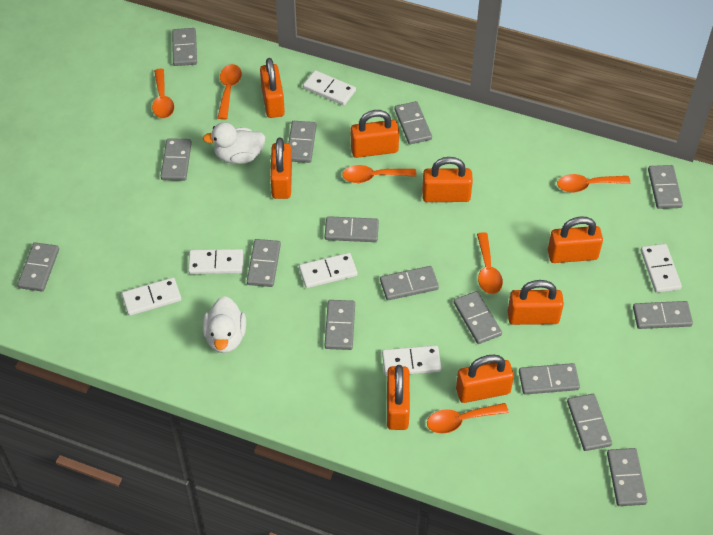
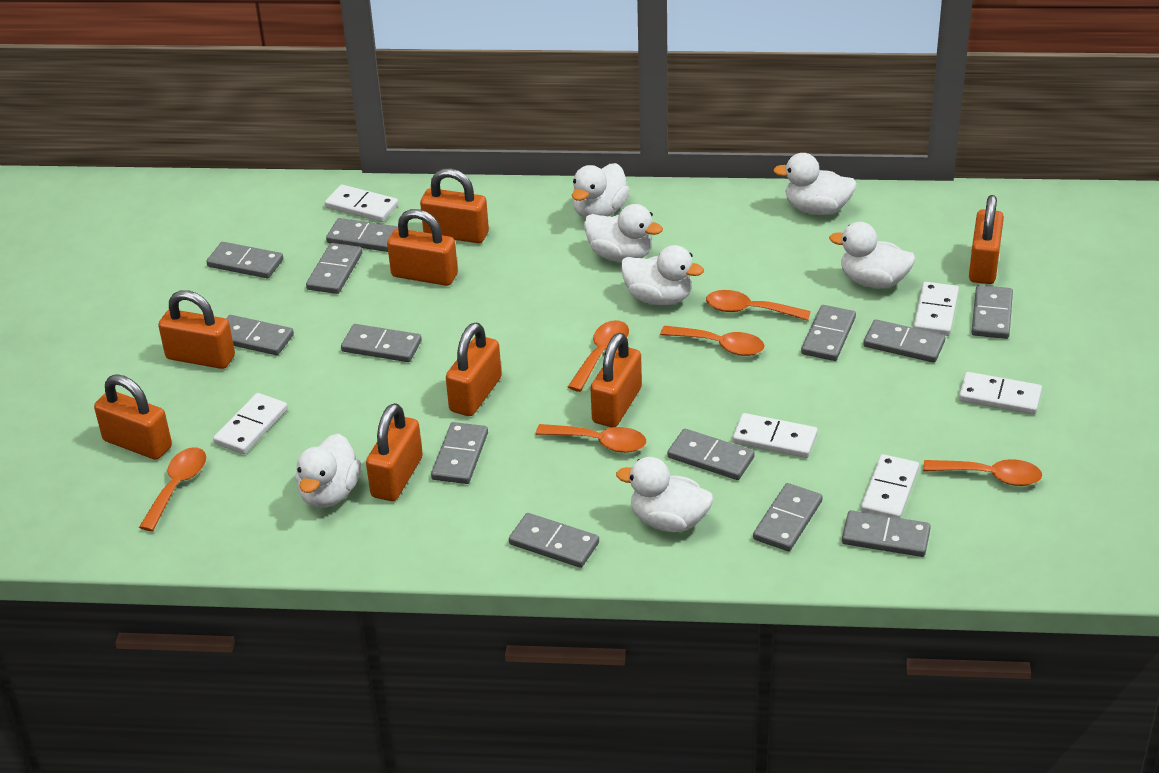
grey domino: 15 -> 13
white duck: 2 -> 7

